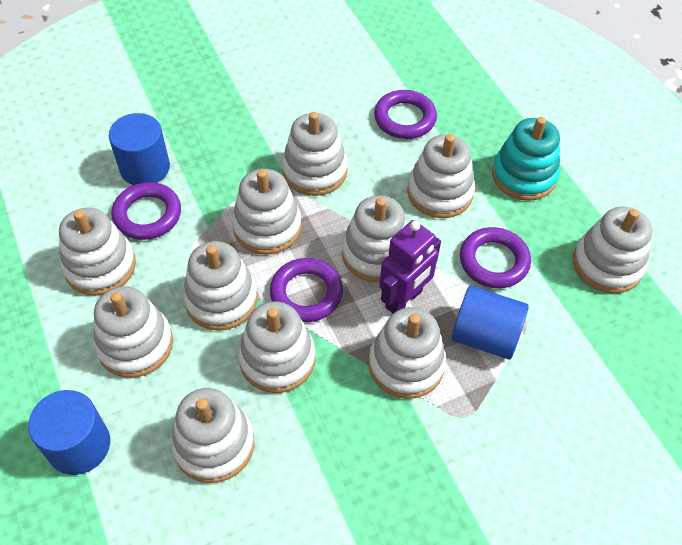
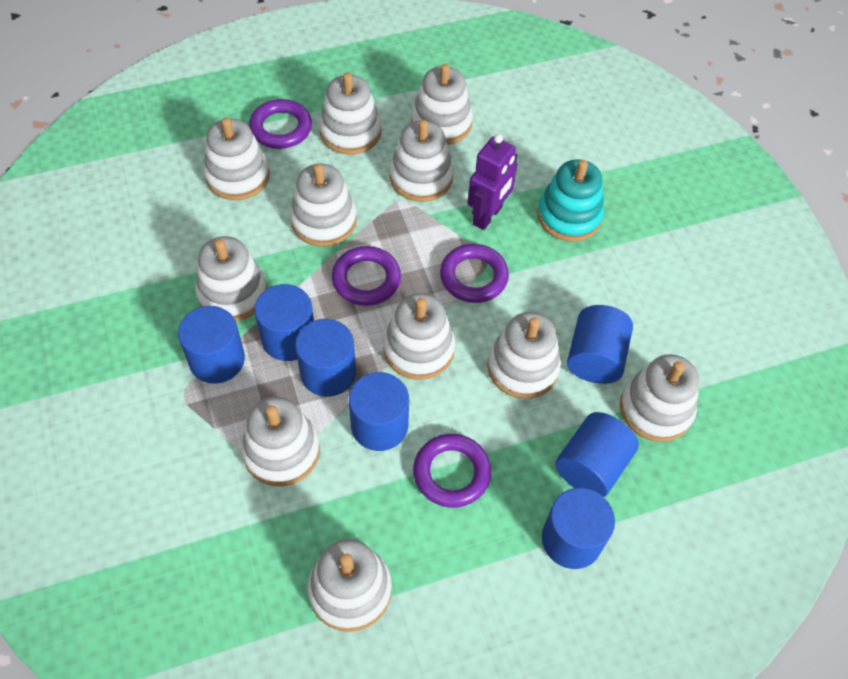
blue cylinder: 3 -> 7

